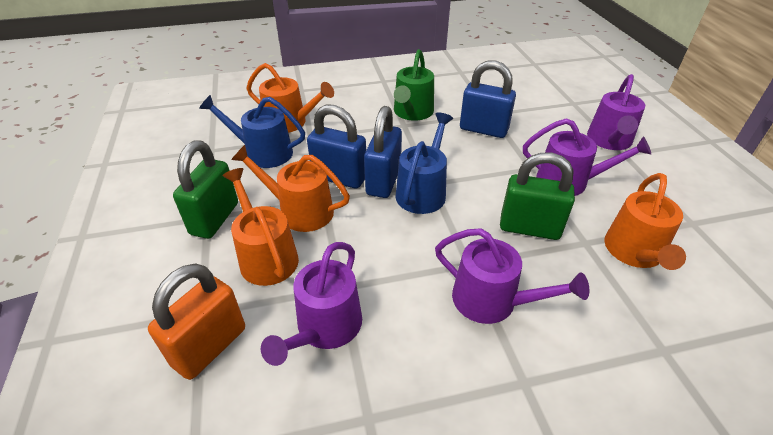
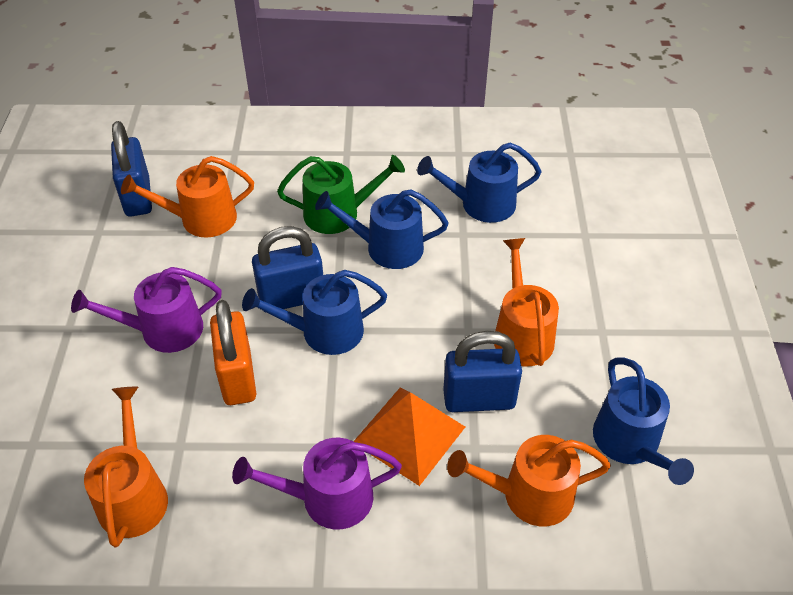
blue watering can: 2 -> 4
green padlock: 2 -> 0
orange pyramid: 0 -> 1
purple watering can: 4 -> 2

